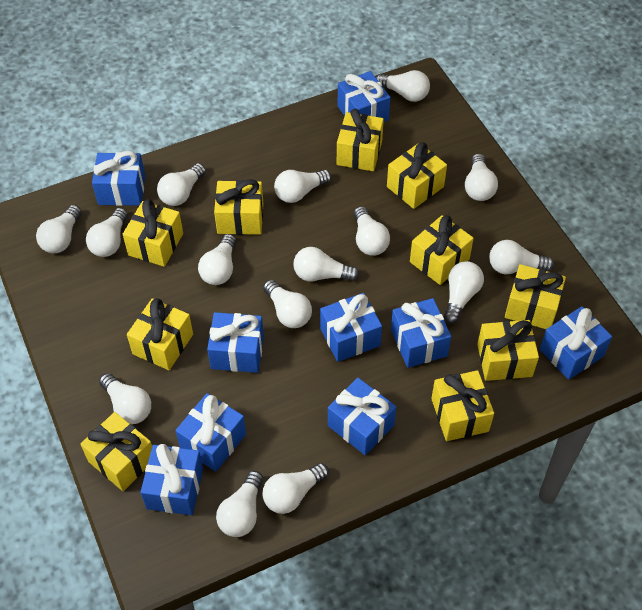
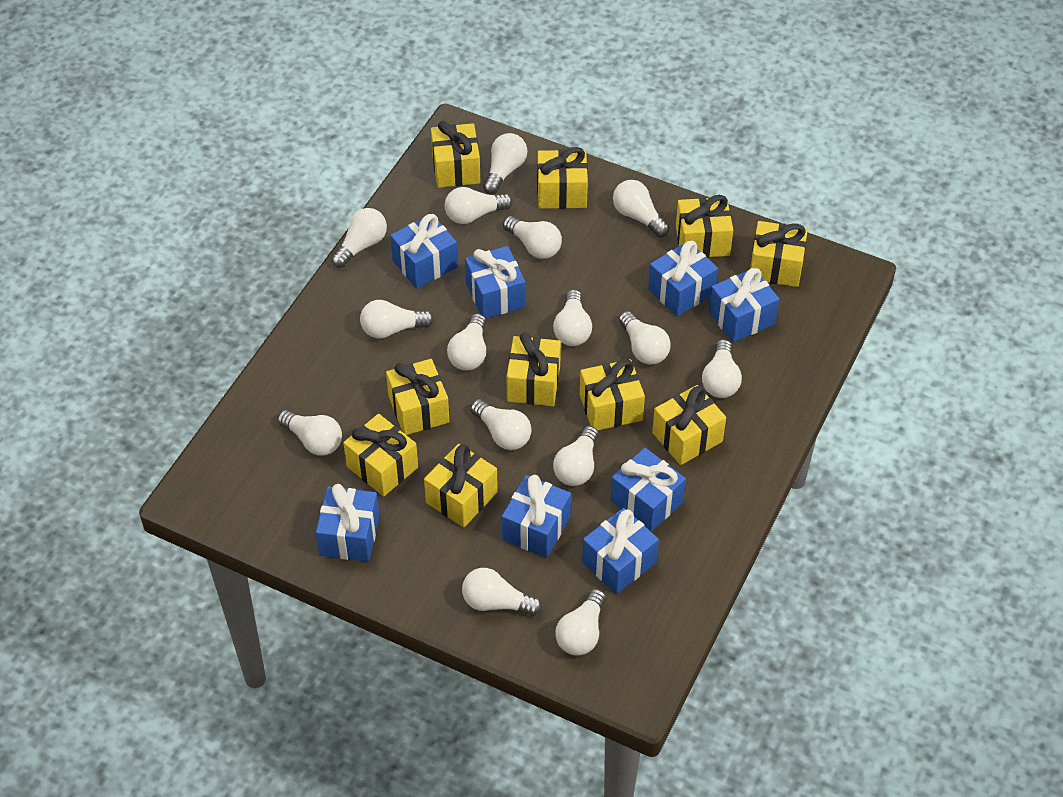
blue gift: 9 -> 8

